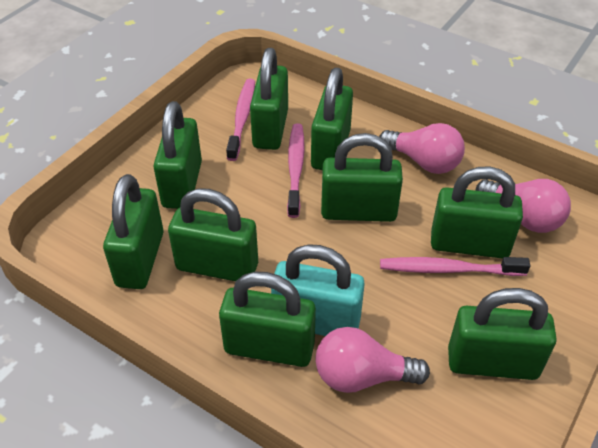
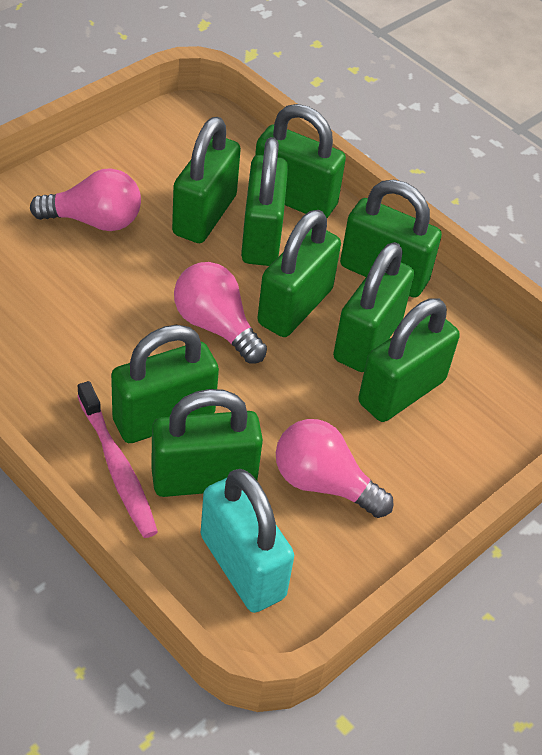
pink toothbrush: 3 -> 1

